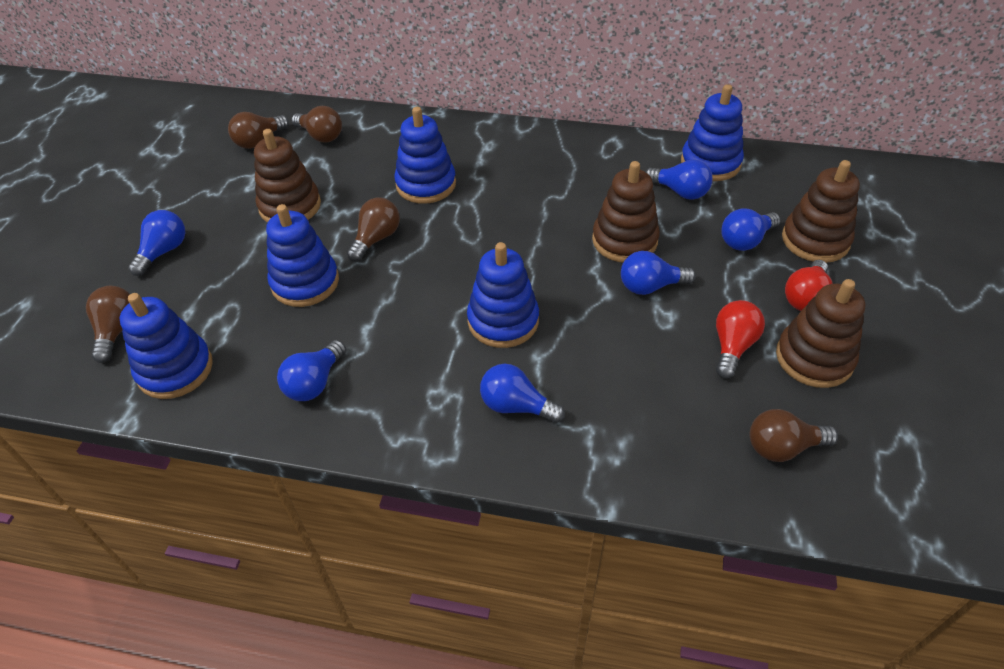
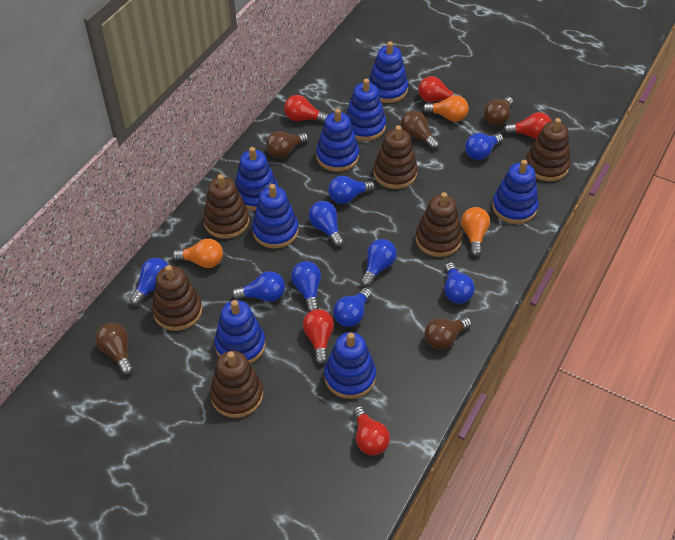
blue light bulb: 6 -> 9
blue stacking toy: 5 -> 8
brown stacking toy: 4 -> 6
orange light bulb: 0 -> 3
red light bulb: 2 -> 5

